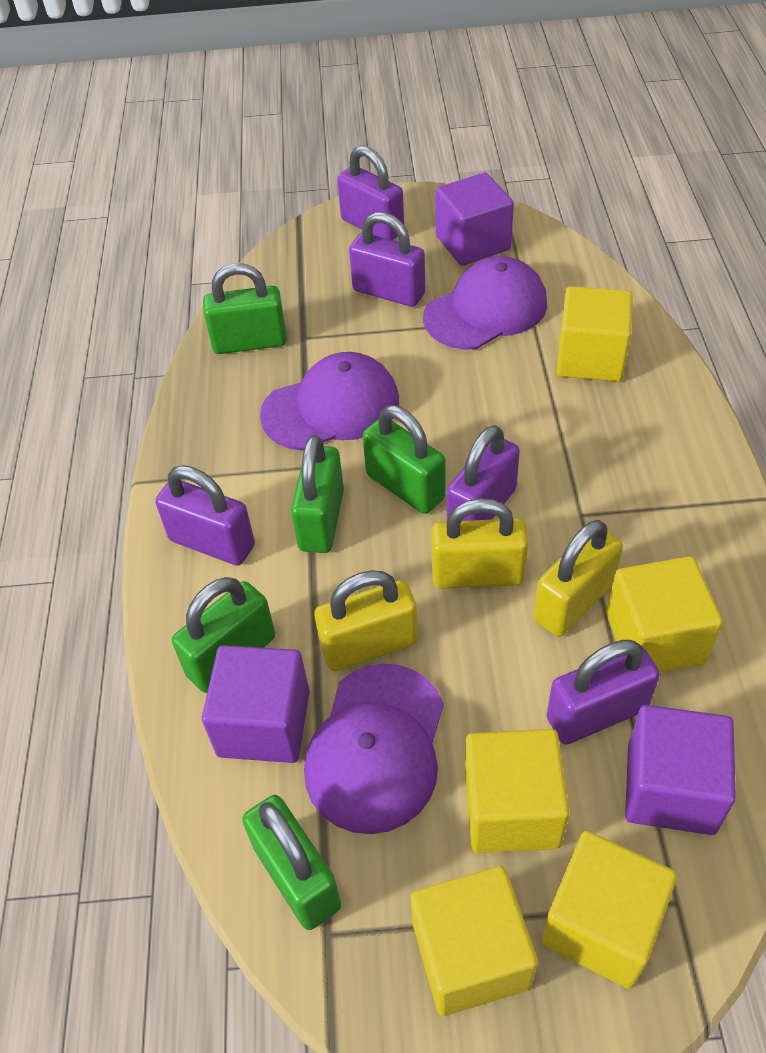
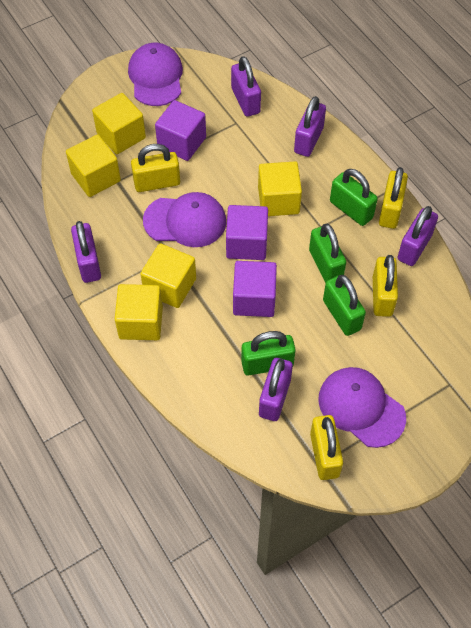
green padlock: 5 -> 4
yellow padlock: 3 -> 4

